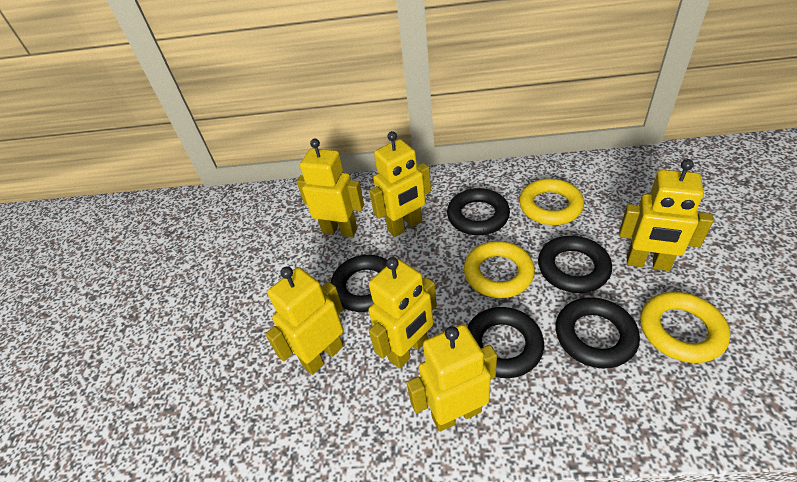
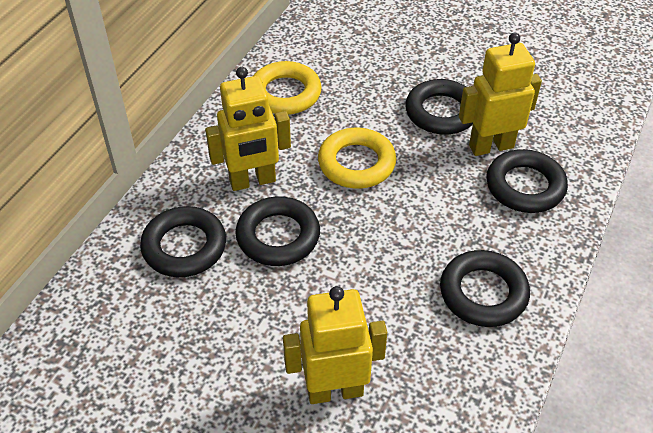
yellow ring: 3 -> 2
yellow robot: 6 -> 3

